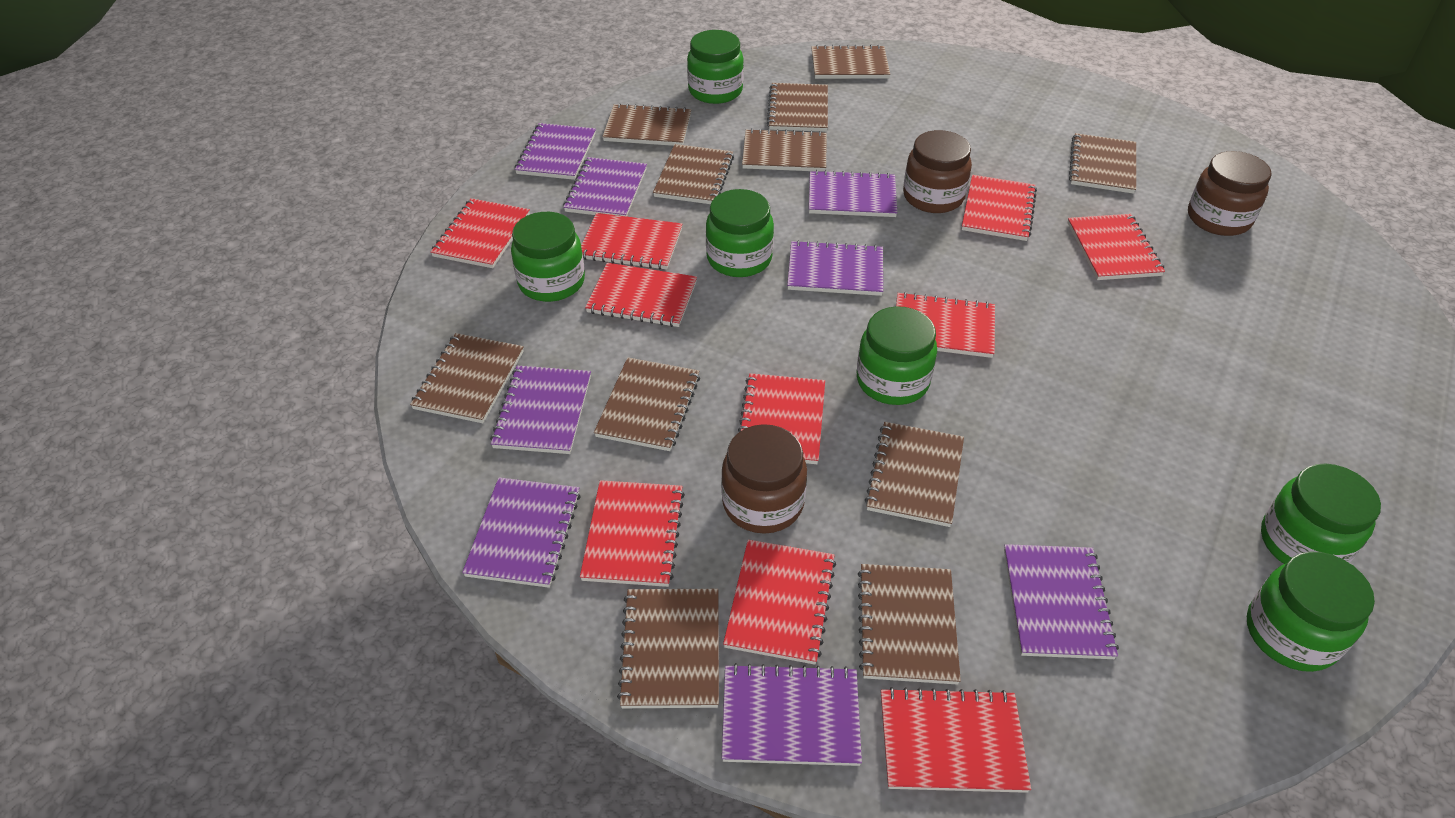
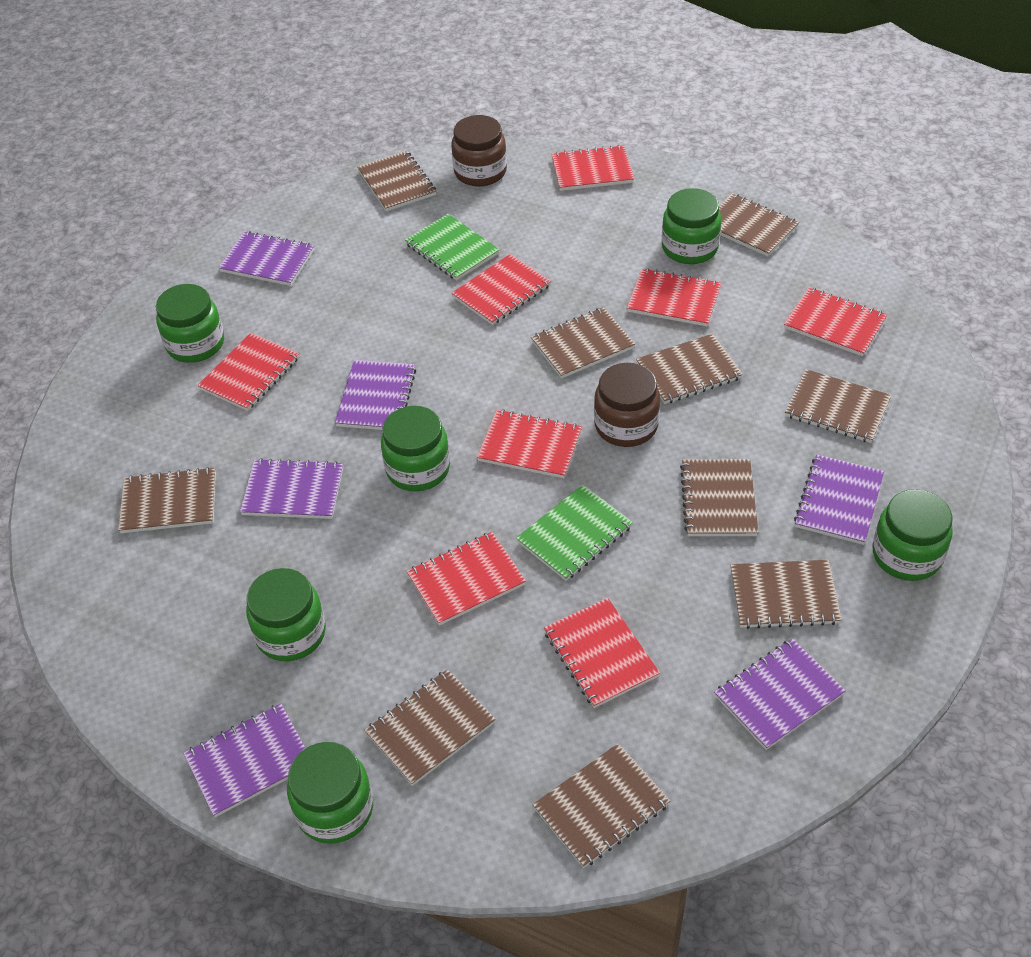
brown jar: 3 -> 2
brown notebook: 11 -> 10
green notebook: 0 -> 2
purple notebook: 8 -> 6
red notebook: 10 -> 8

